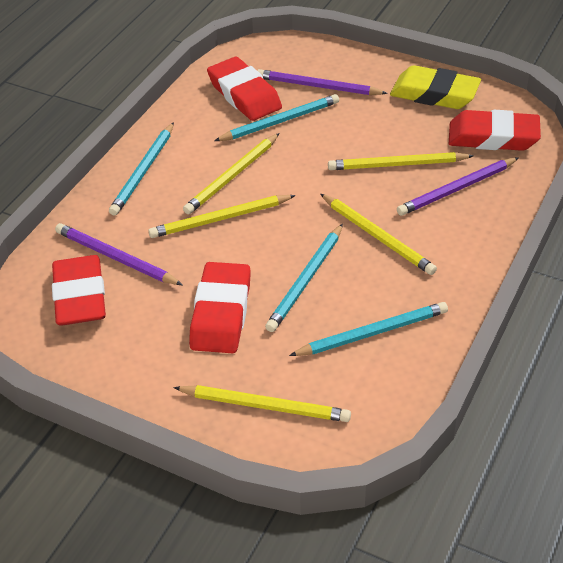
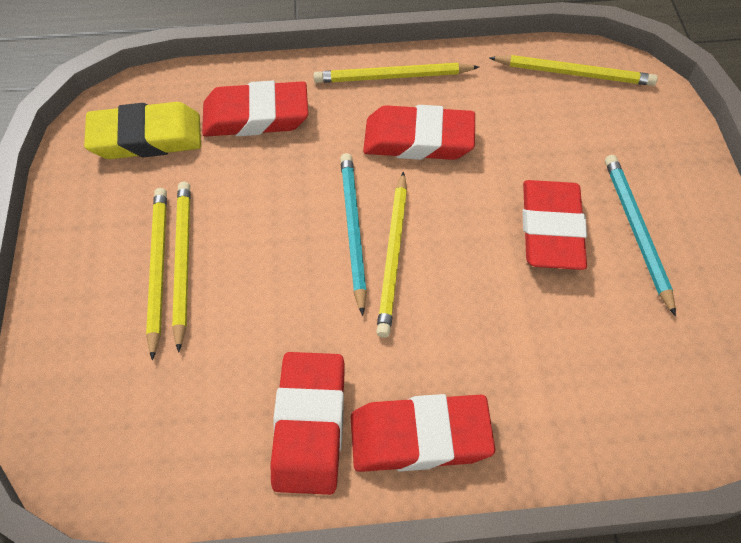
purple pencil: 3 -> 0
red eraser: 4 -> 5
turquoise pencil: 4 -> 2

